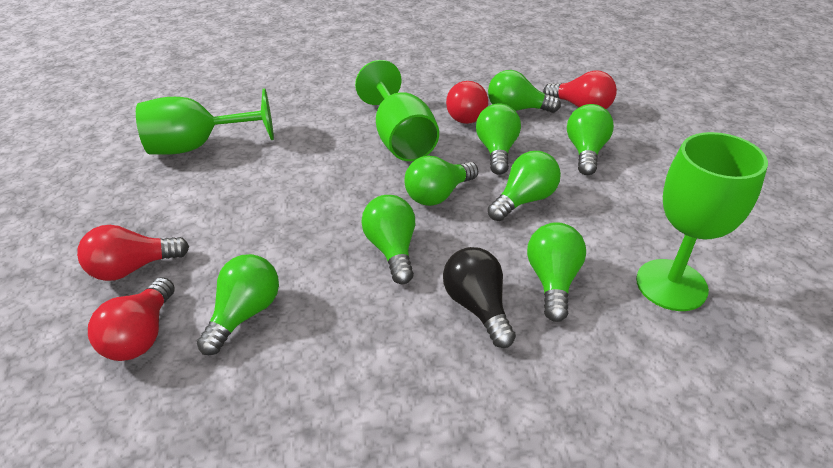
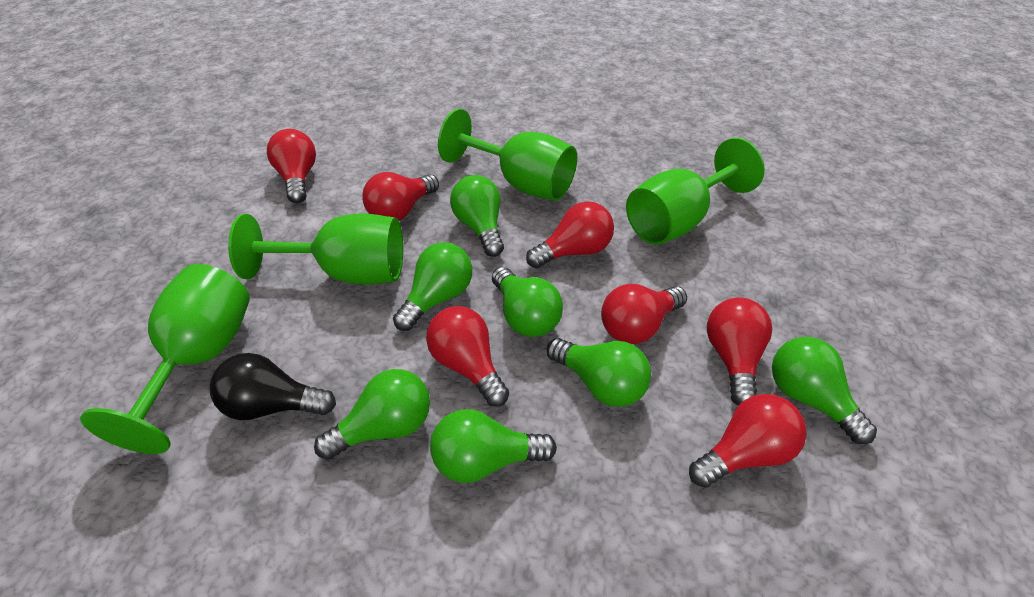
green goblet: 3 -> 4
green light bulb: 8 -> 7
red light bulb: 4 -> 7

